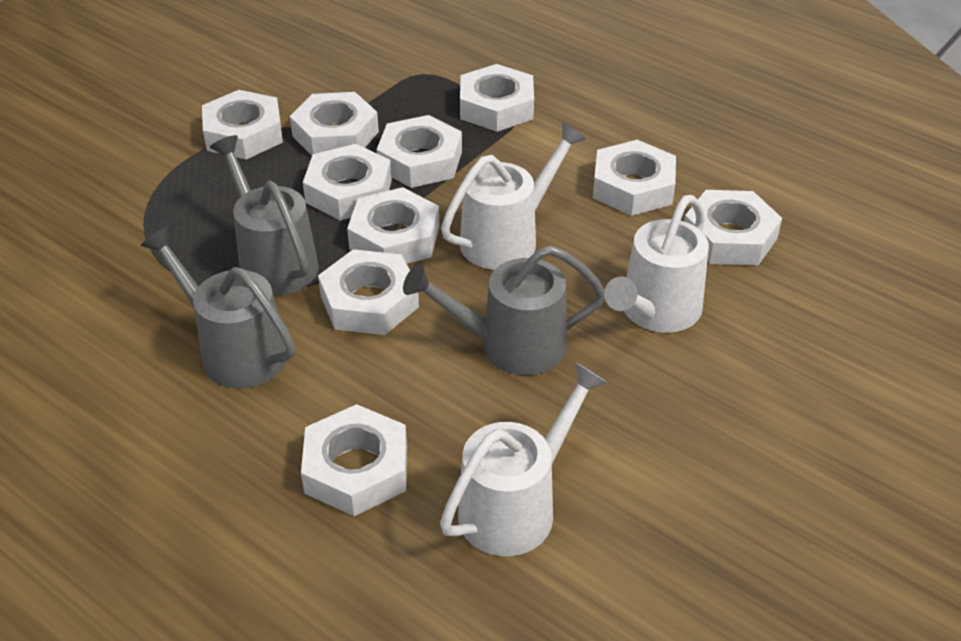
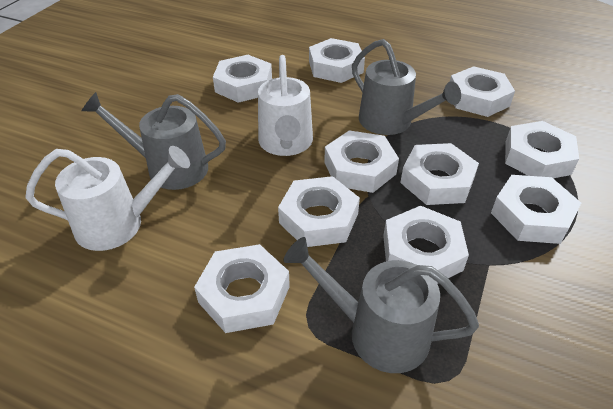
white watering can: 3 -> 2

